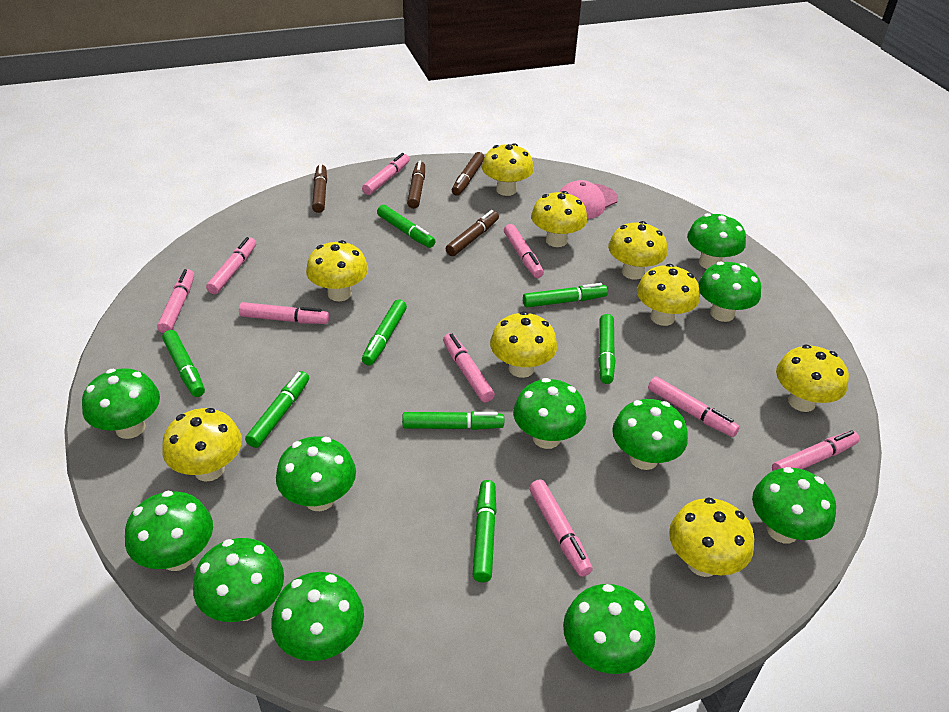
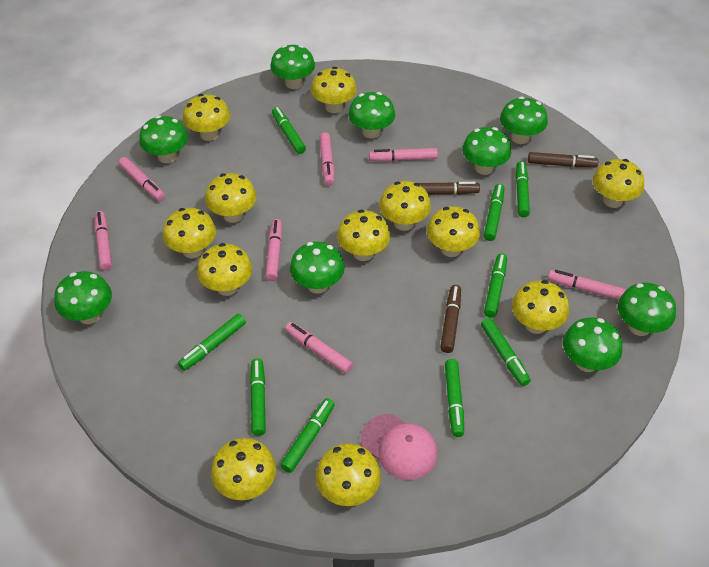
brown marker: 4 -> 3
green marker: 8 -> 9
green mushroom: 11 -> 9
pink marker: 9 -> 7
yellow mushroom: 9 -> 12

